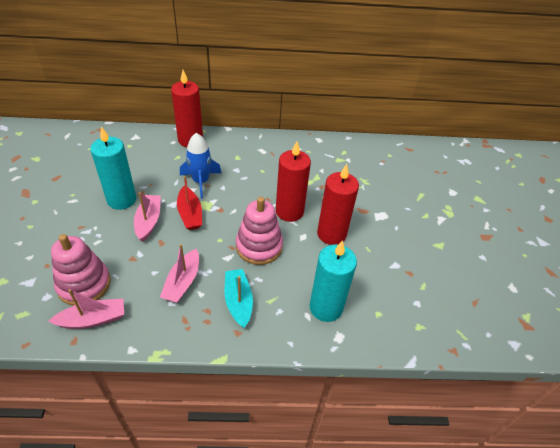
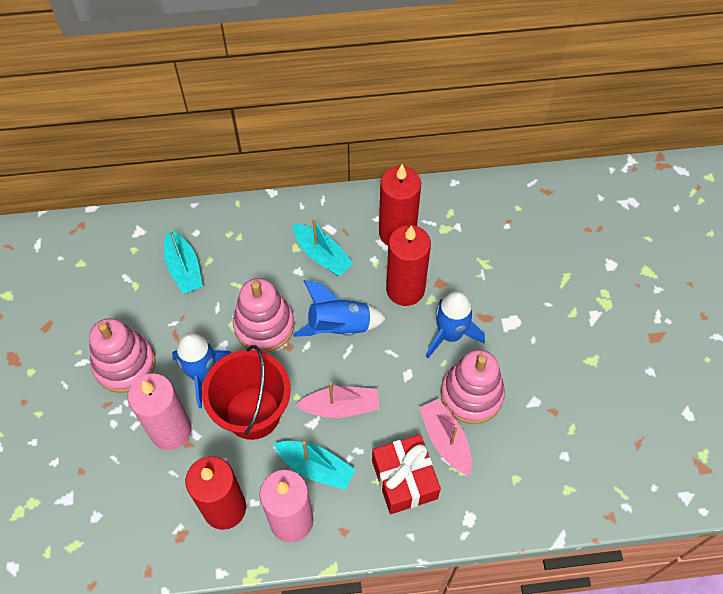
blue rocket: 1 -> 3
pink boat: 3 -> 2
pink candle: 0 -> 2
pink stacking toy: 2 -> 3
red boat: 1 -> 0
red bucket: 0 -> 1
red gift: 0 -> 1
turquoise boat: 1 -> 3
turquoise candle: 2 -> 0

